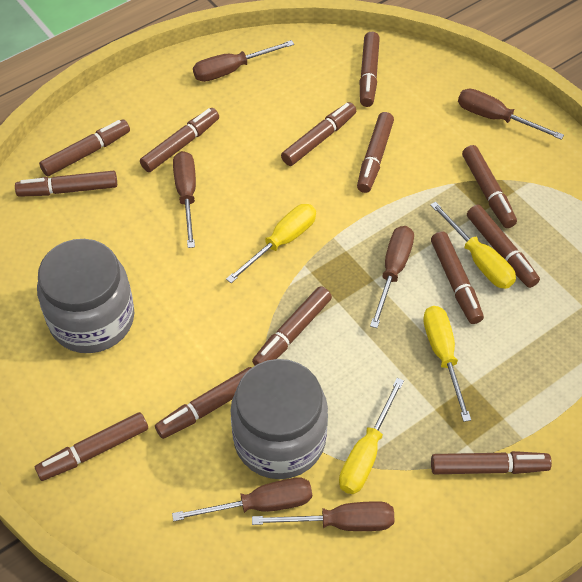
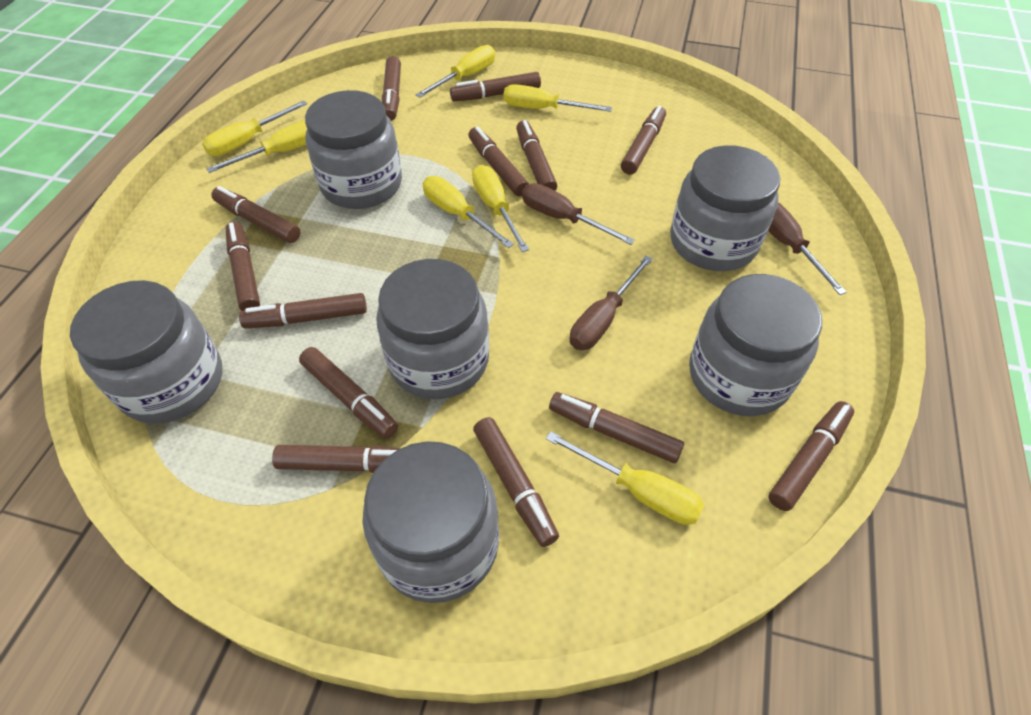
brown screwdriver: 6 -> 3
grey jar: 2 -> 6
yellow screwdriver: 4 -> 7

